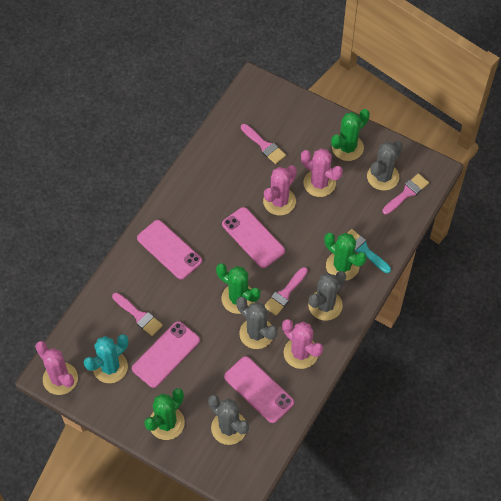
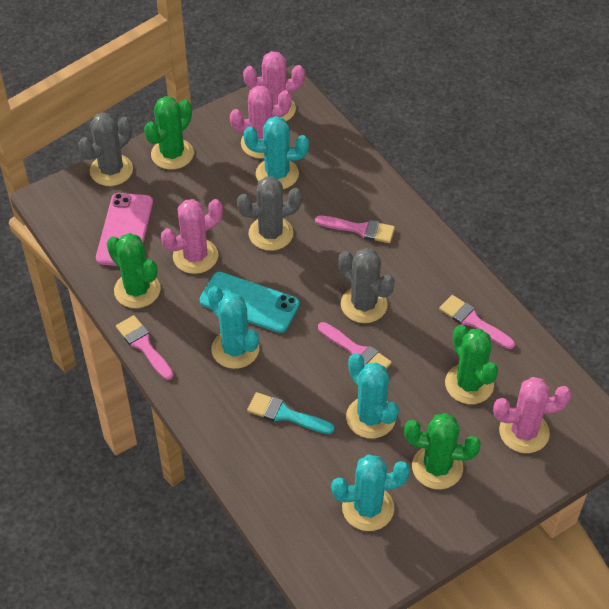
grey cactus: 4 -> 3
pink phone: 4 -> 1
turquoise cactus: 1 -> 4
turquoise phone: 0 -> 1

